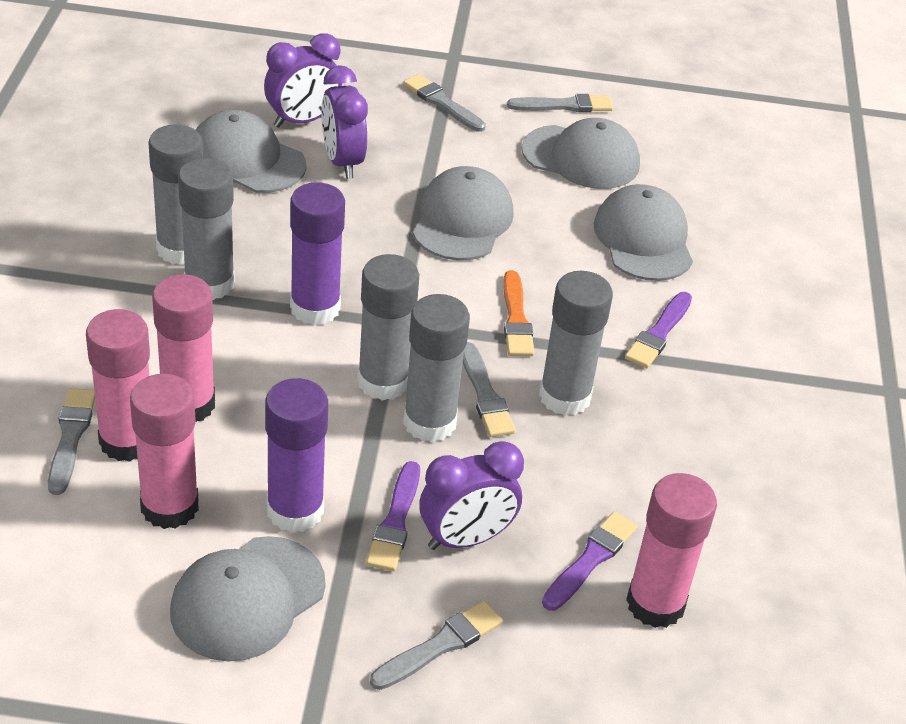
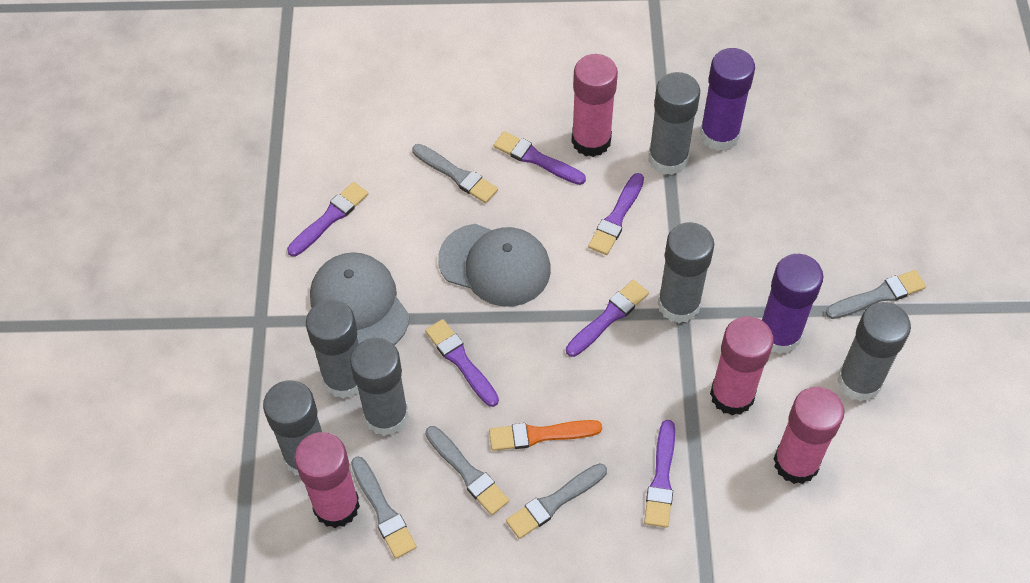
grey cap: 5 -> 2
grey glue stick: 5 -> 6
purple brush: 3 -> 6
purple clock: 3 -> 0

